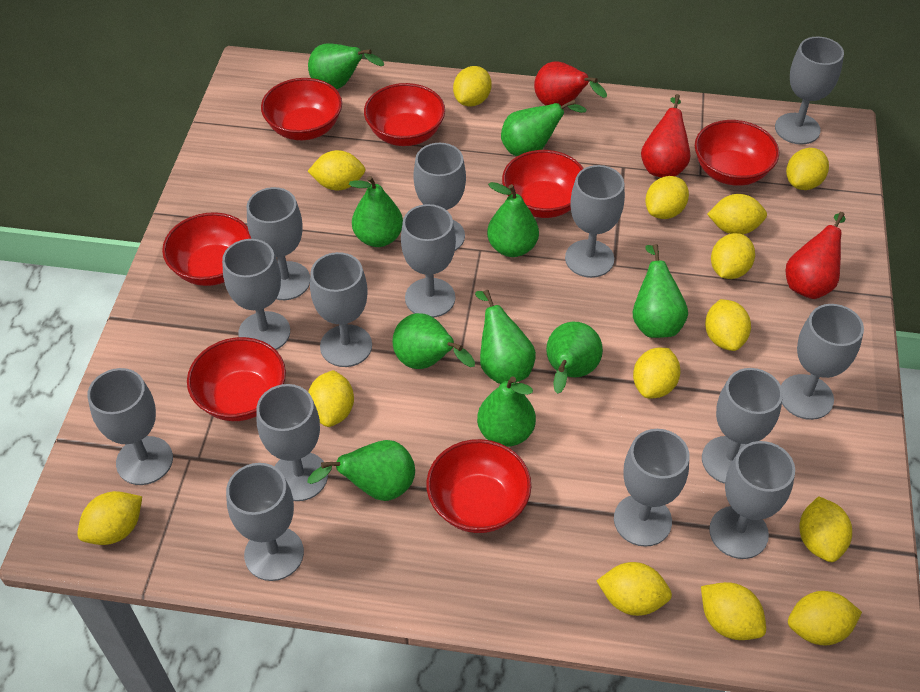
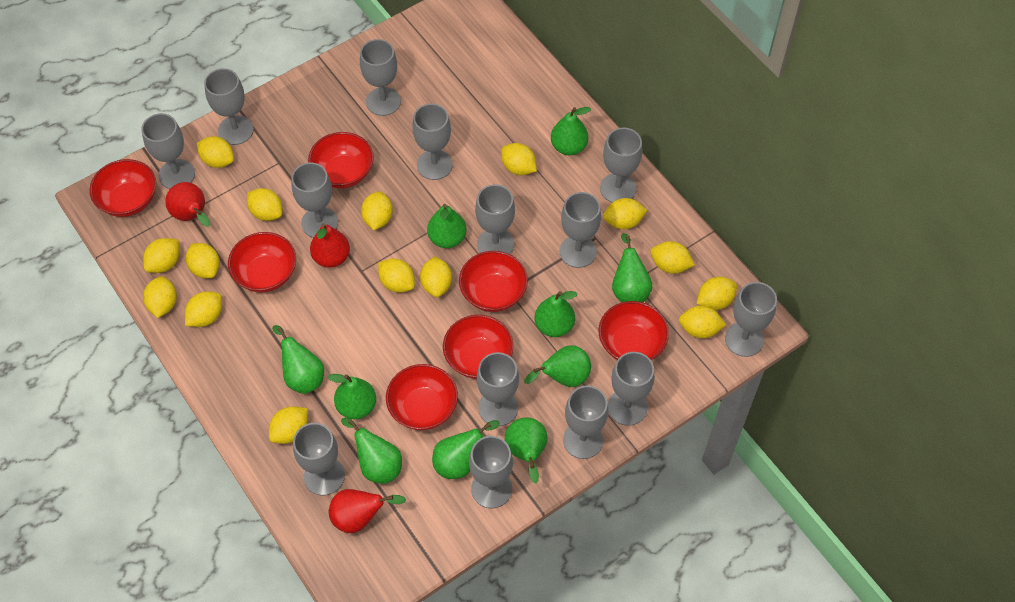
yellow lemon: 14 -> 15

